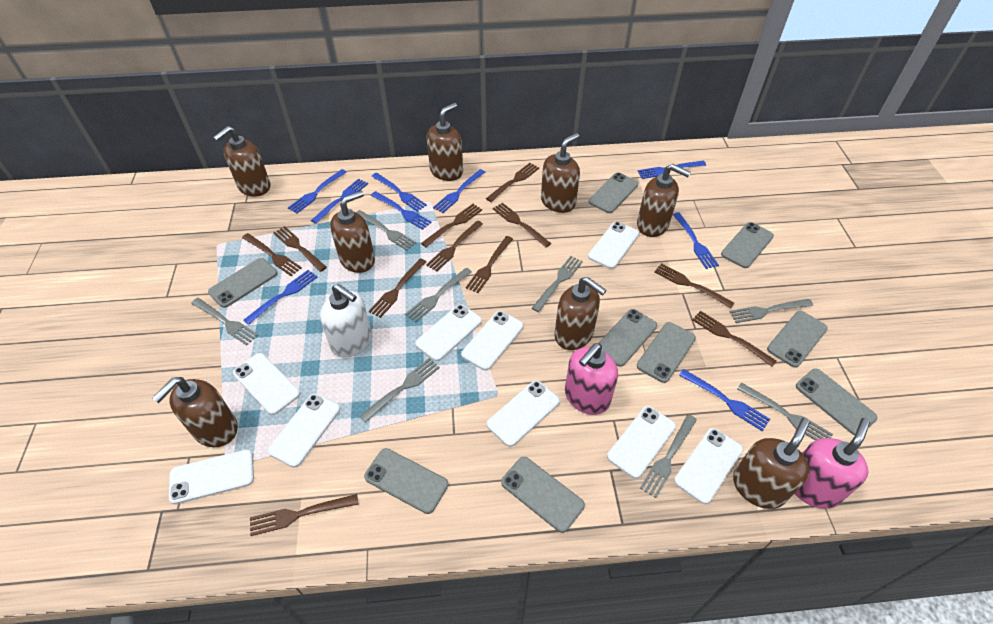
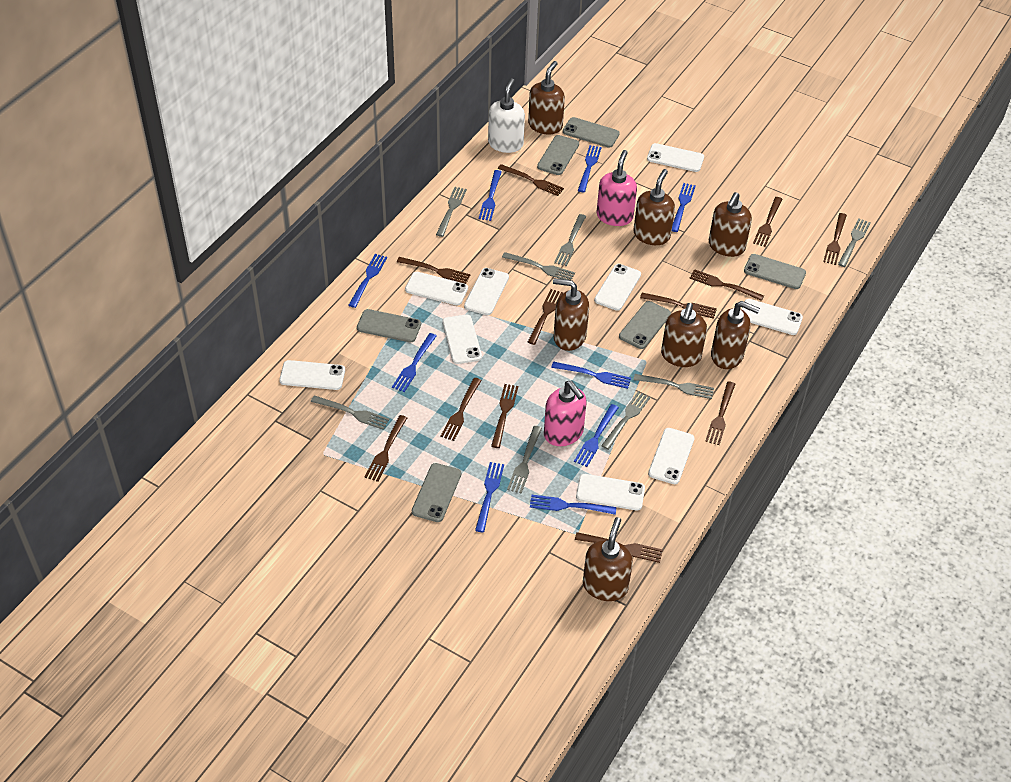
brown fork: 11 -> 12
brown soap dispenser: 8 -> 7
grey phone: 9 -> 6

